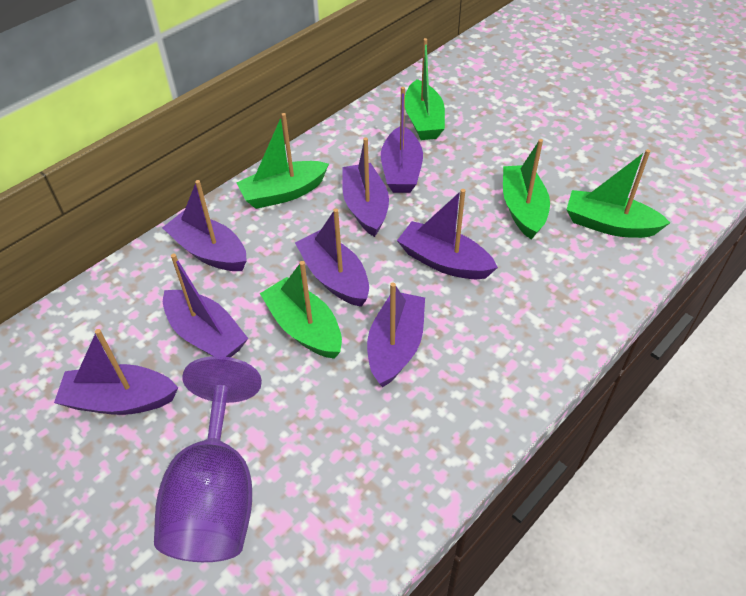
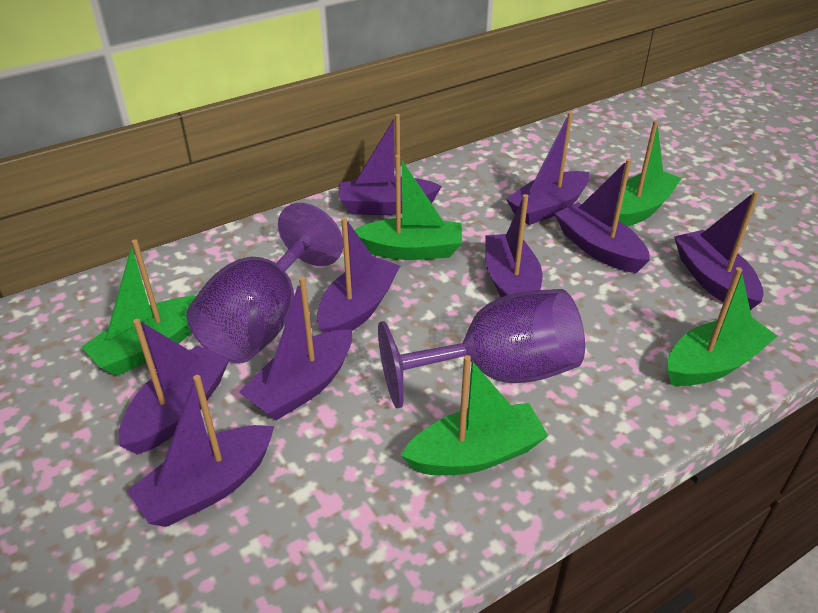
purple boat: 8 -> 9
purple goblet: 1 -> 2

